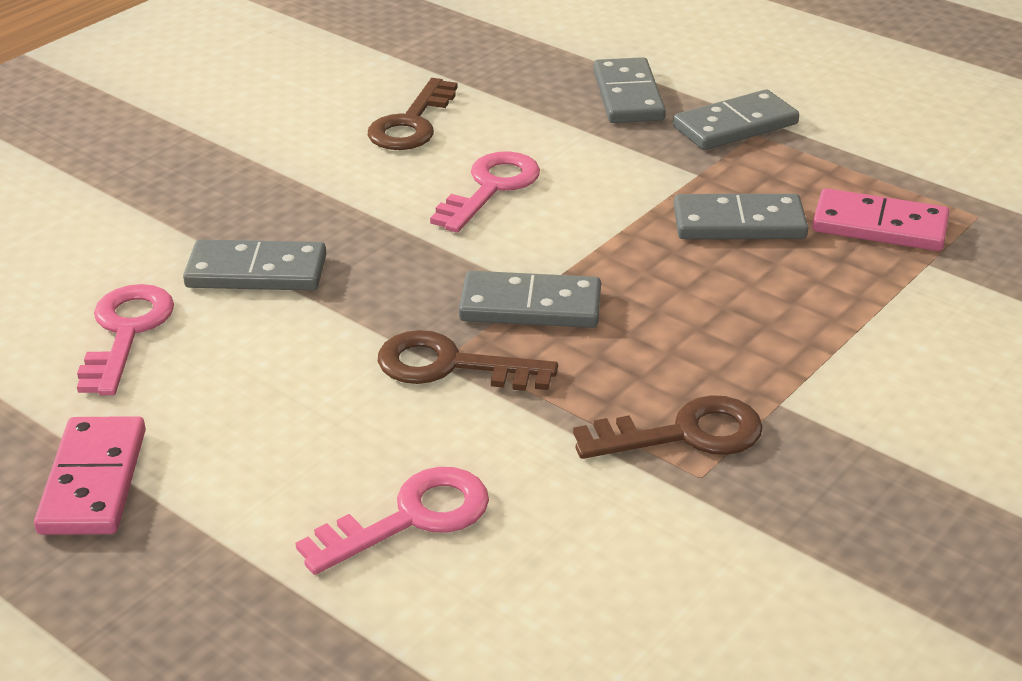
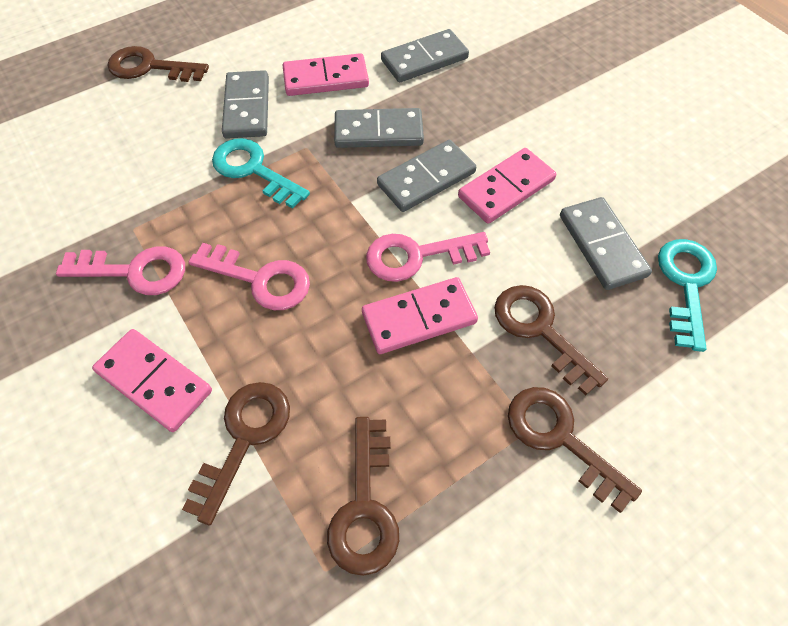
brown key: 3 -> 5
pink domino: 2 -> 4
turquoise key: 0 -> 2

